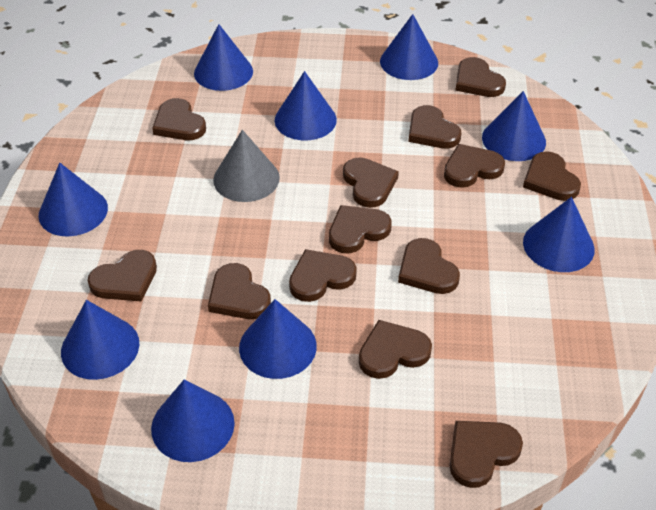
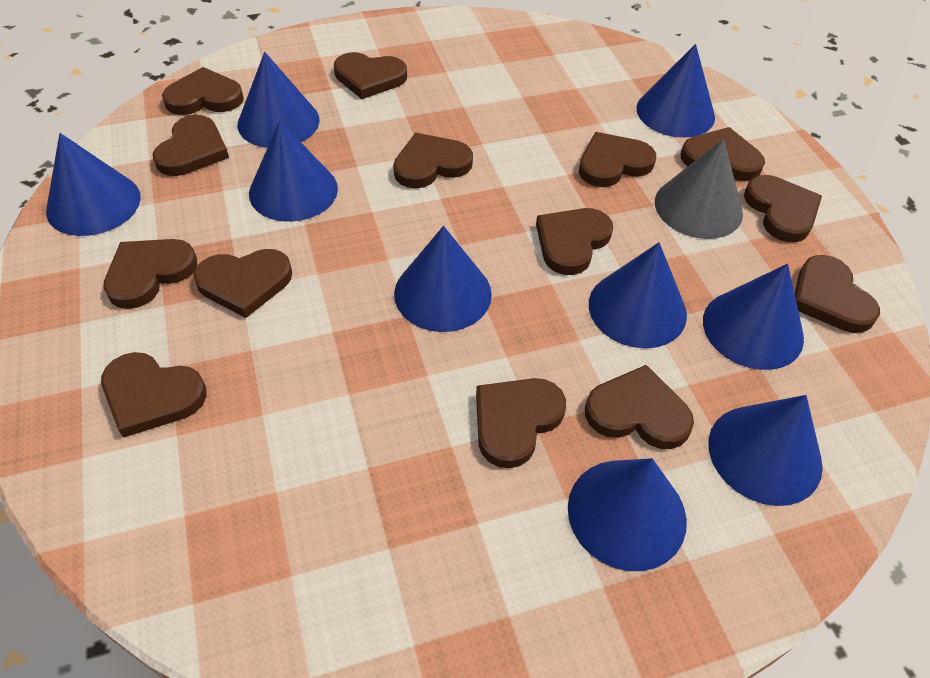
brown heart: 13 -> 14

